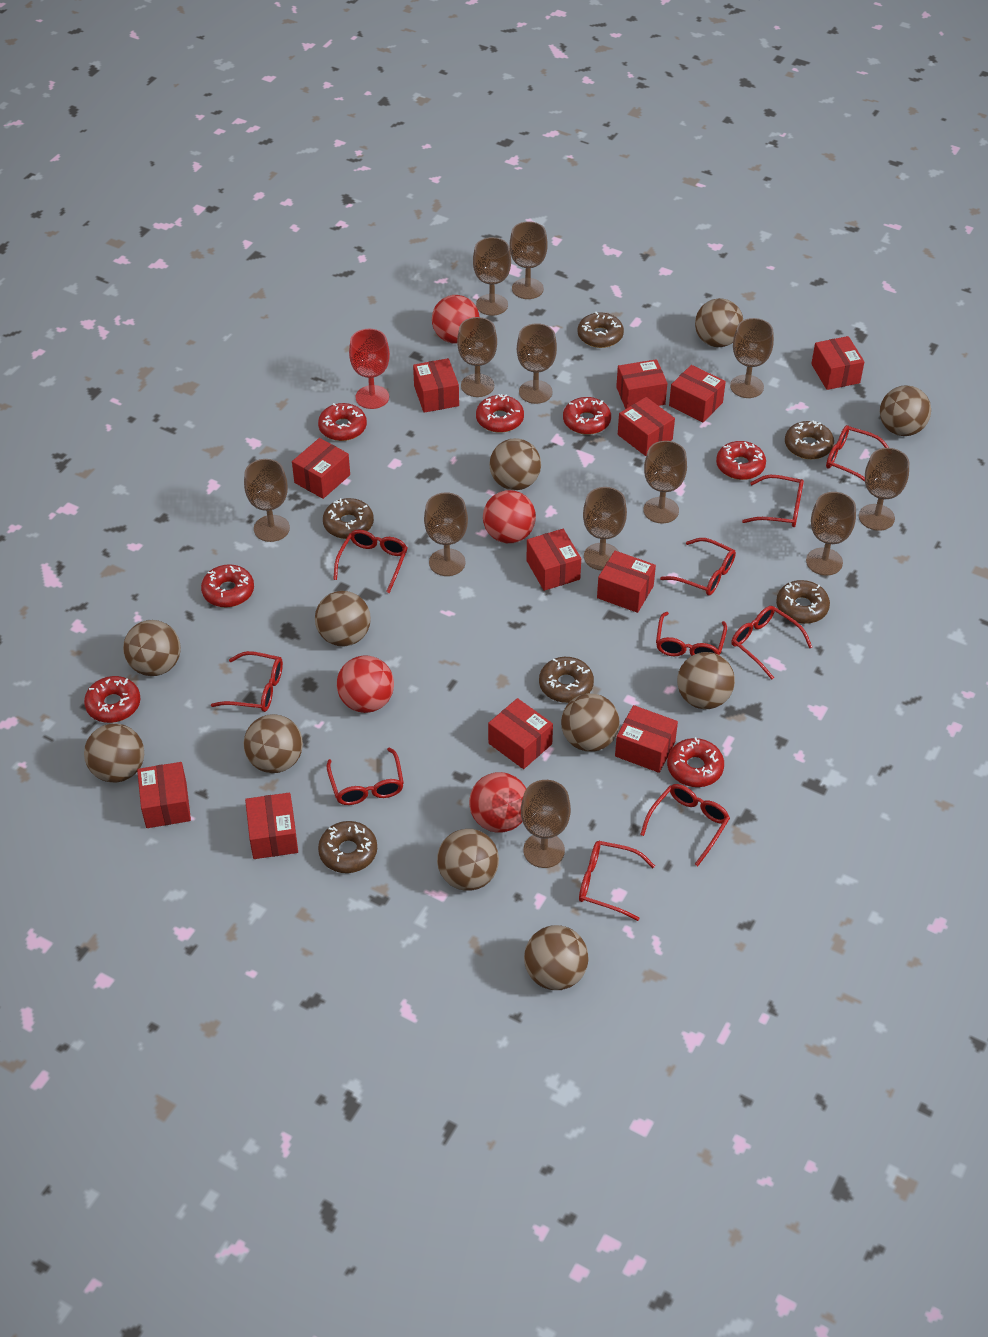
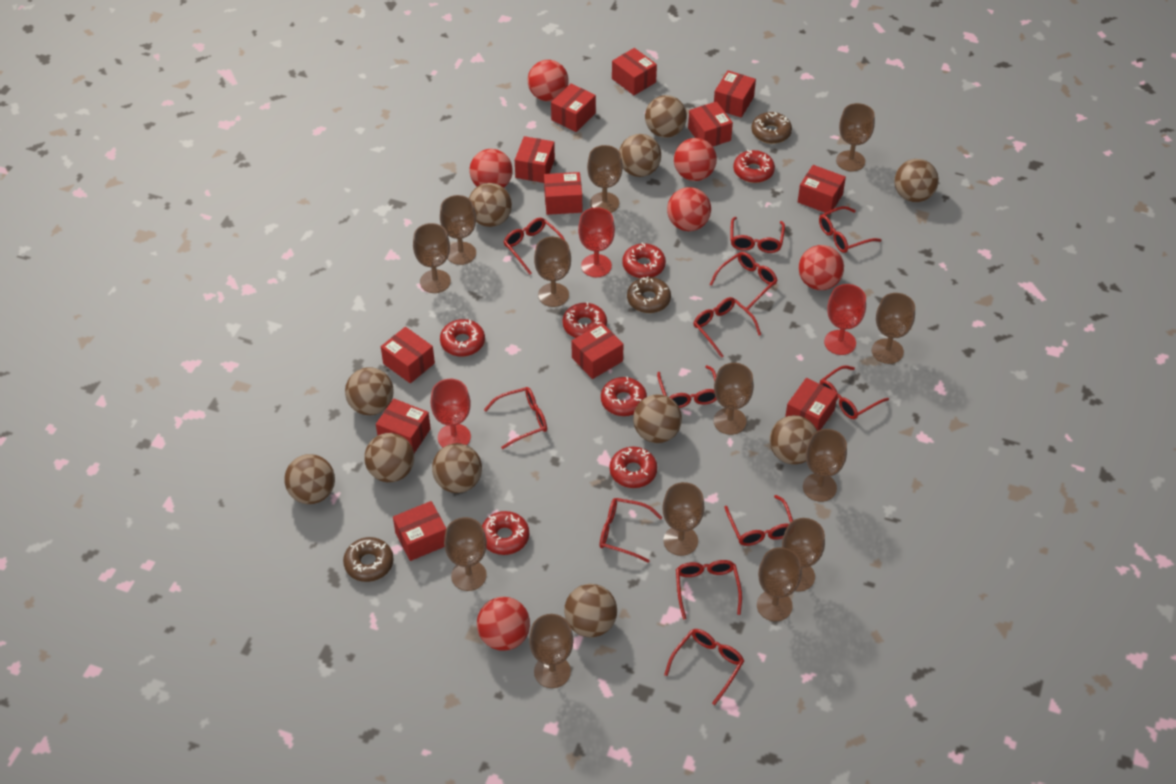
brown donut: 6 -> 3
brown goblet: 12 -> 13
red ball: 4 -> 6
red glasses: 10 -> 12
red goblet: 1 -> 3

